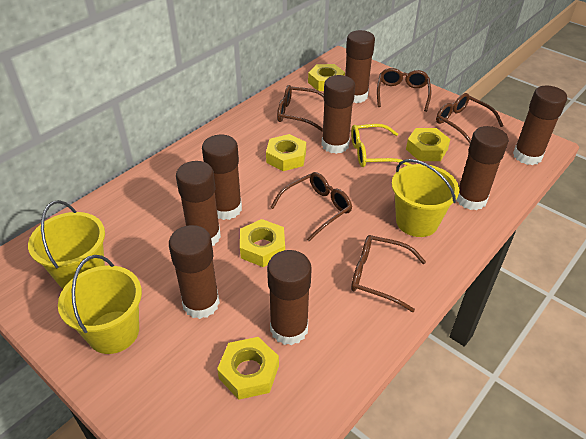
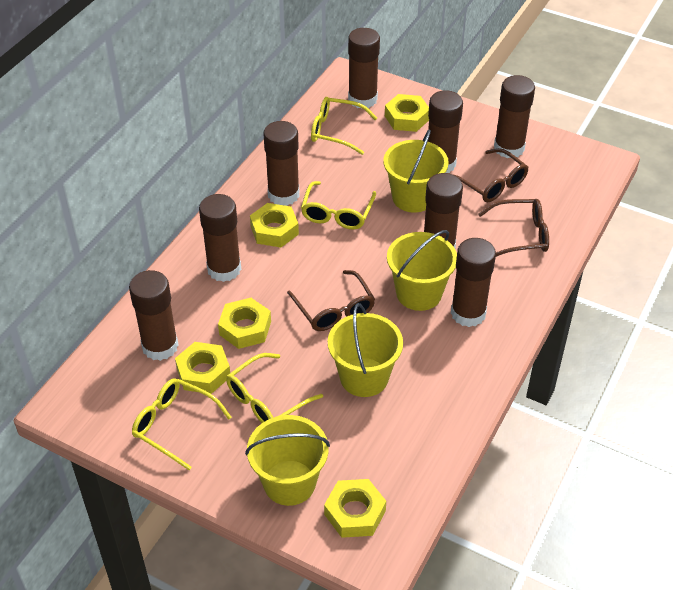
brown glasses: 5 -> 3
yellow bucket: 3 -> 4
yellow glasses: 1 -> 4

